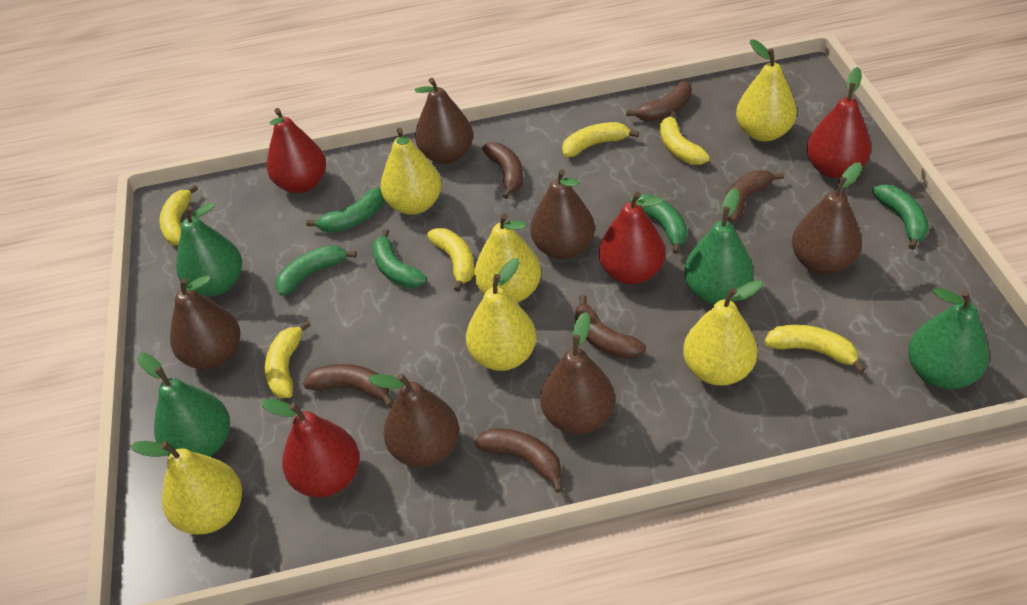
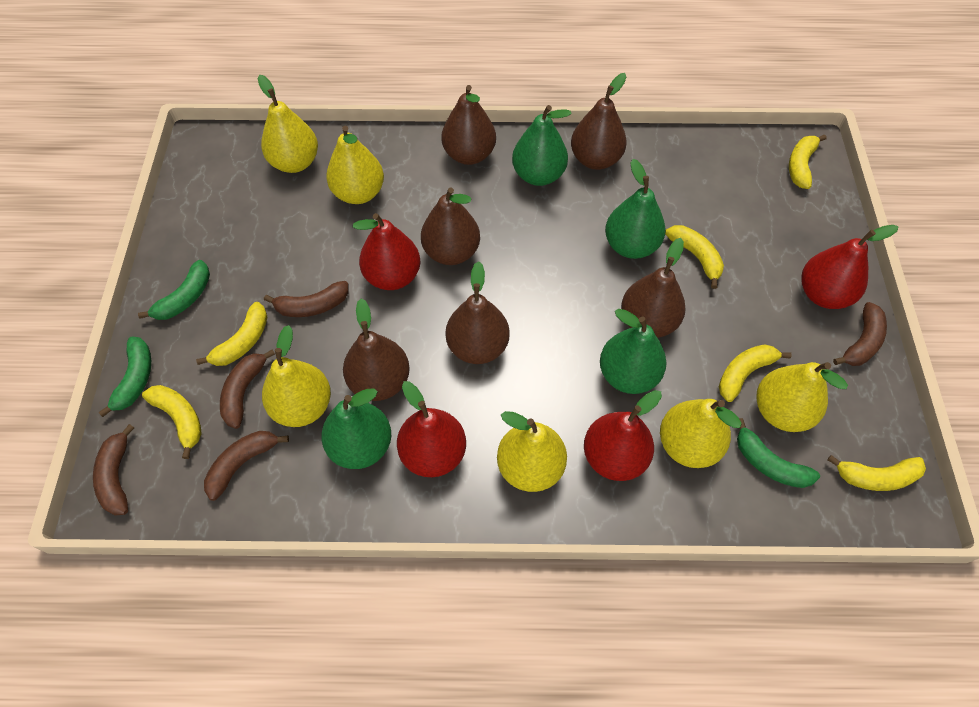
brown banana: 6 -> 5
green banana: 5 -> 3

